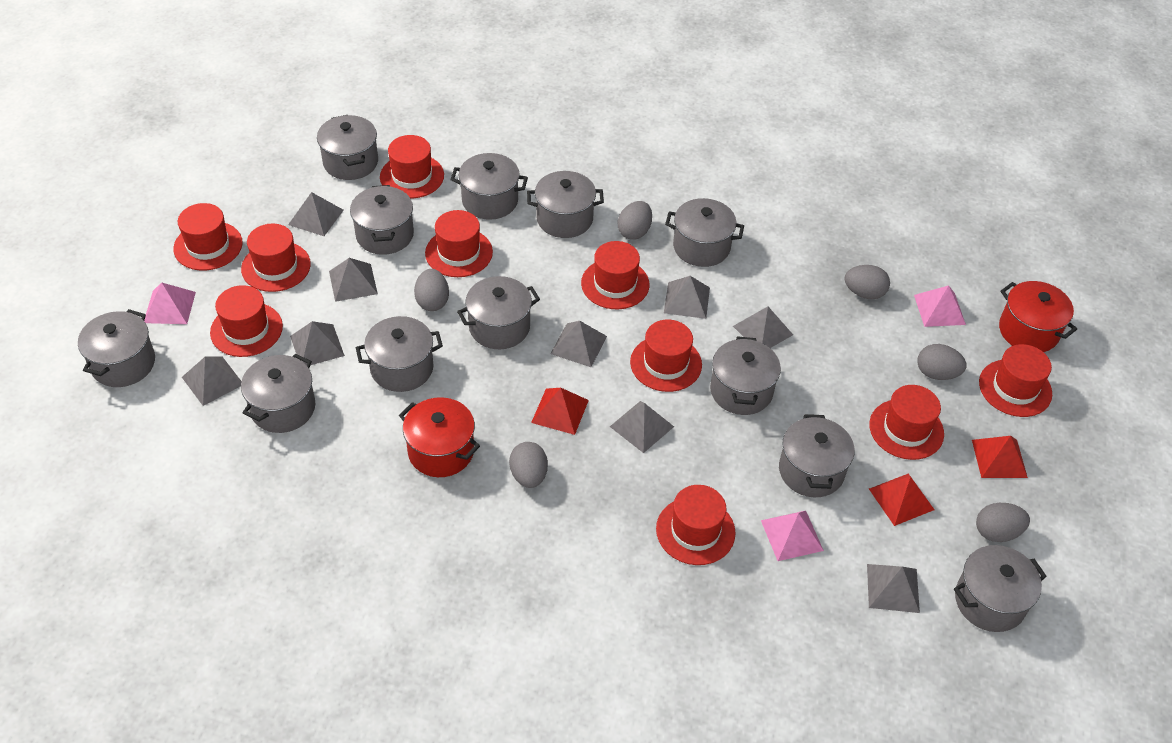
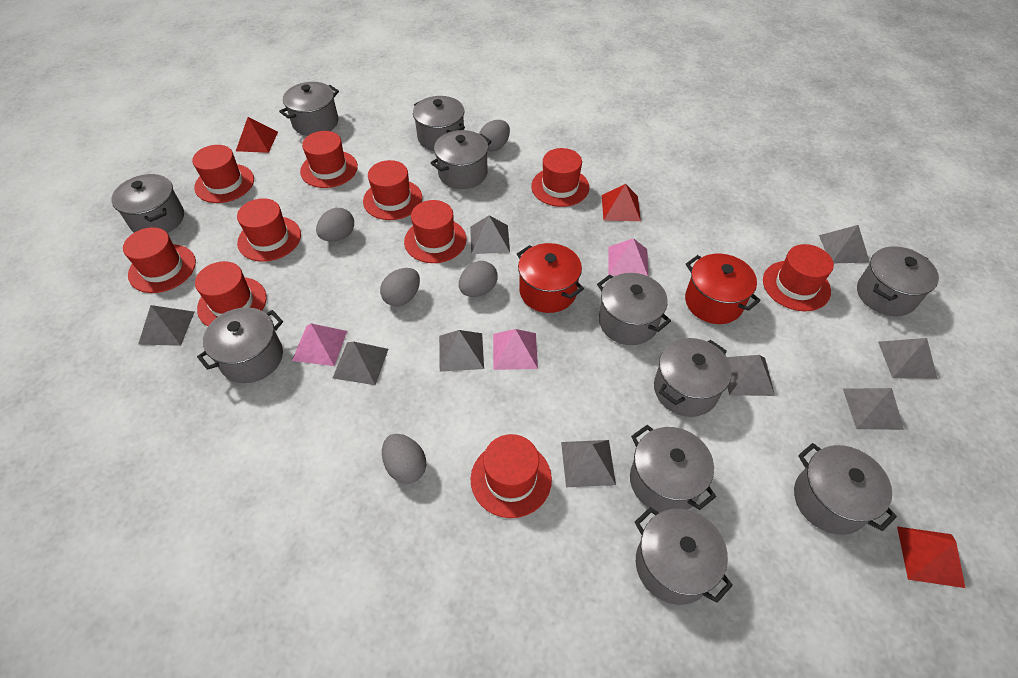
grey egg: 6 -> 5
grey pot: 12 -> 11

